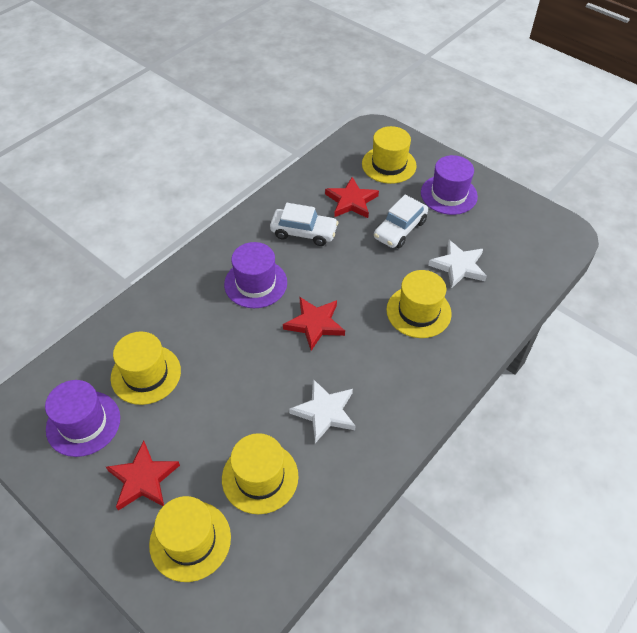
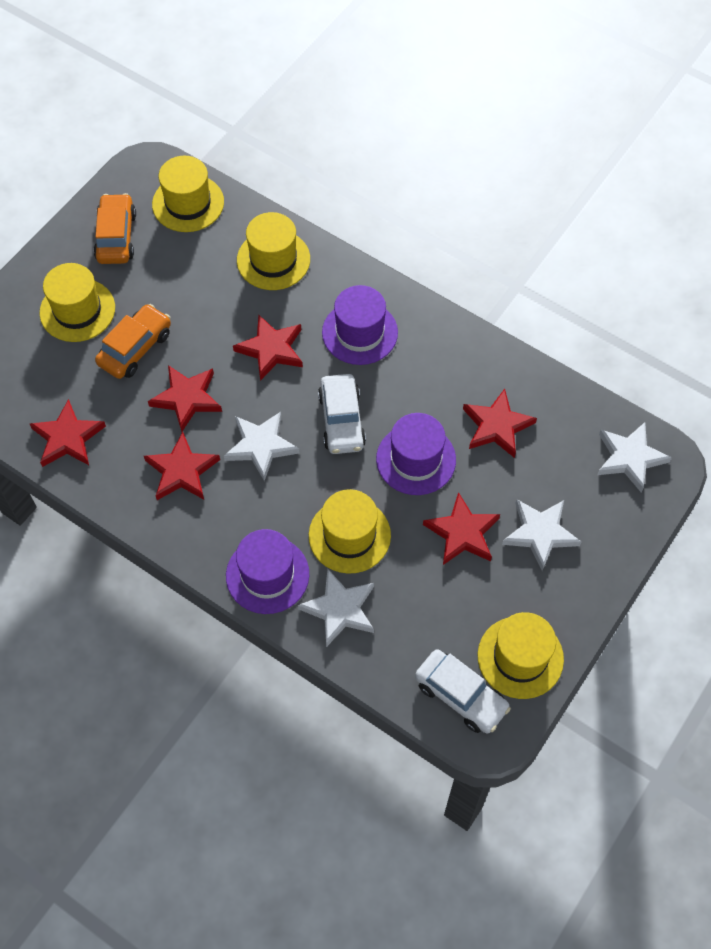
orange car: 0 -> 2
red star: 3 -> 6
white star: 2 -> 4

